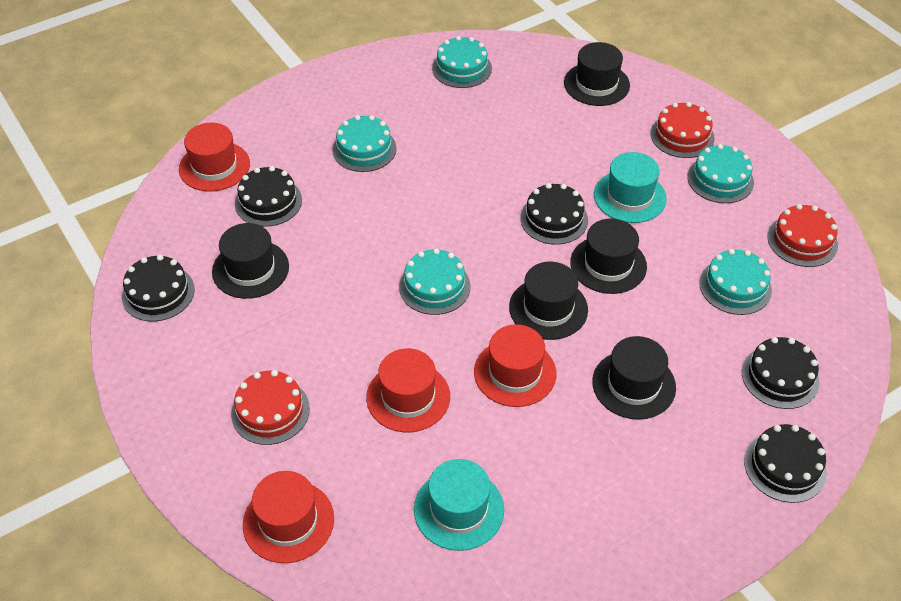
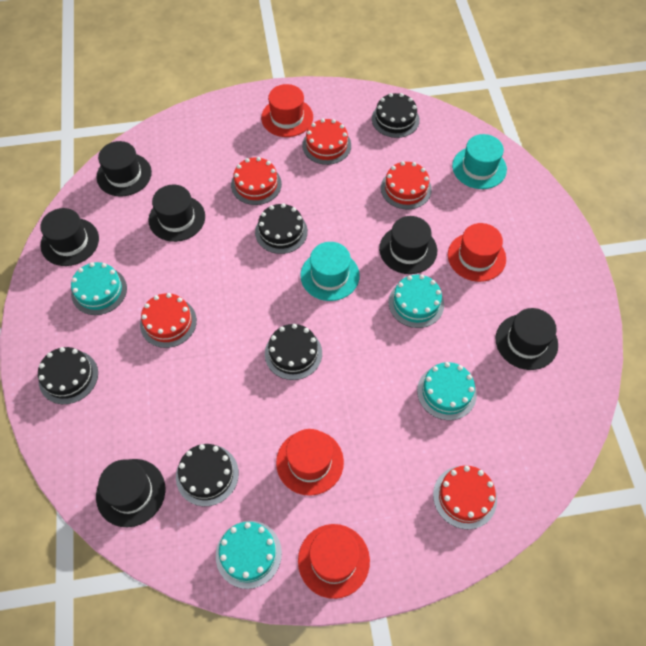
black hat: 5 -> 6
red cake: 3 -> 5
turquoise cake: 5 -> 4

